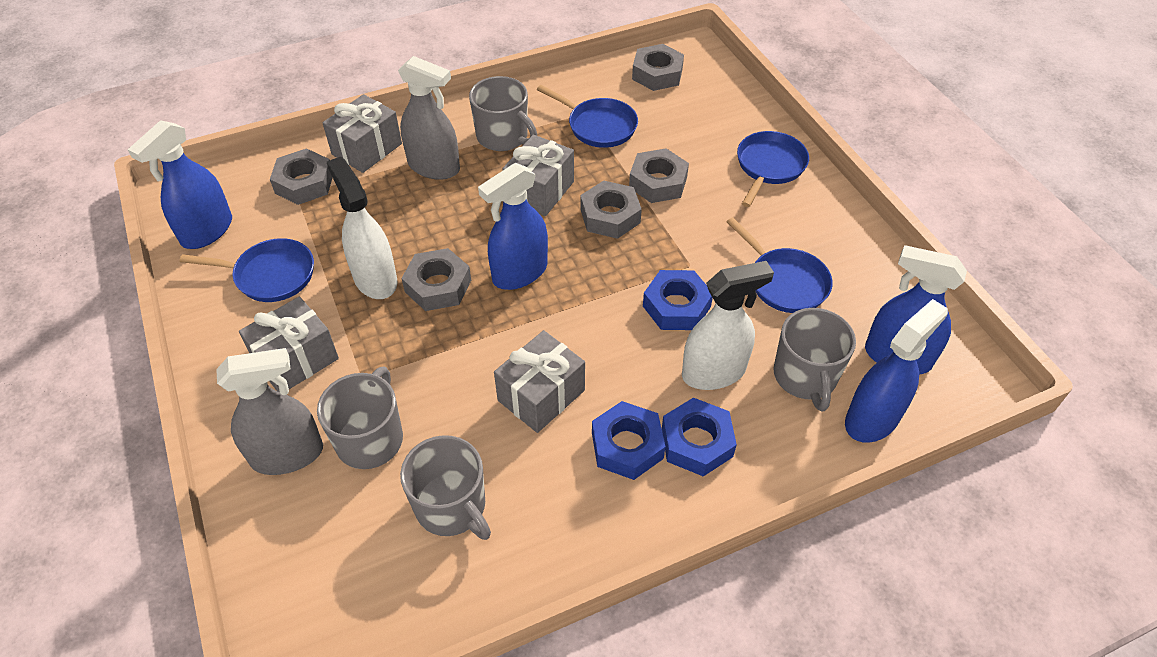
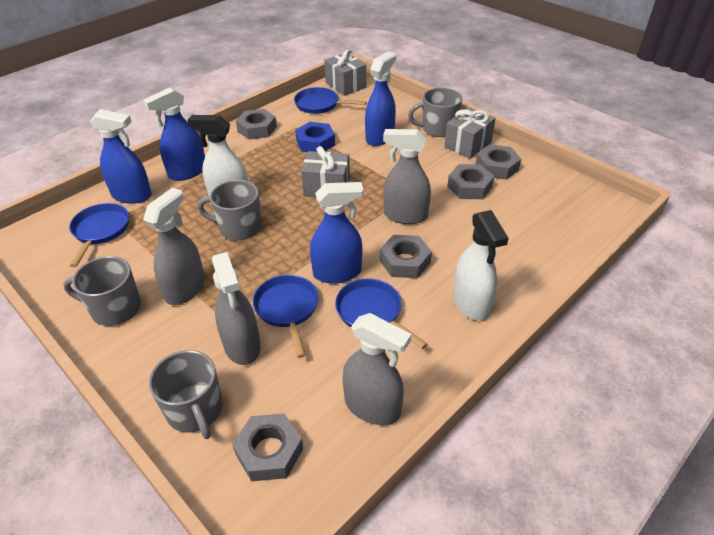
blue nut: 3 -> 1
grey gift: 4 -> 3
grey spray bottle: 2 -> 4

